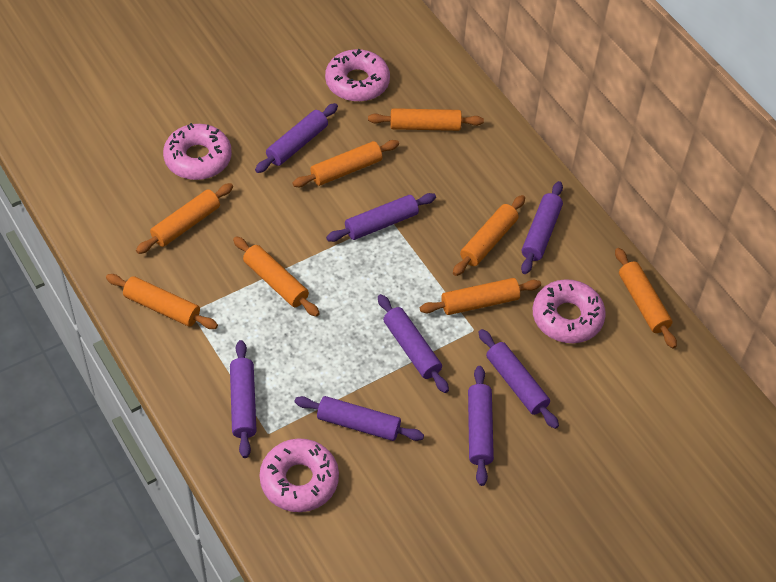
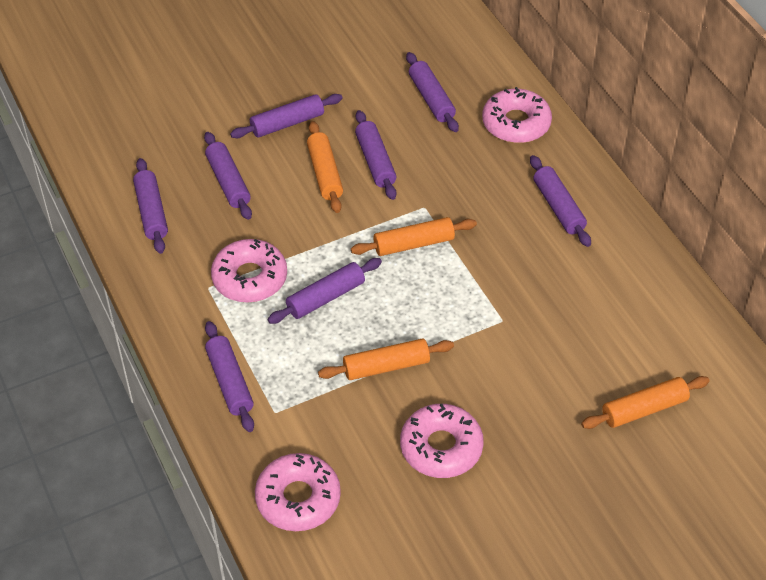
orange rolling pin: 8 -> 4

